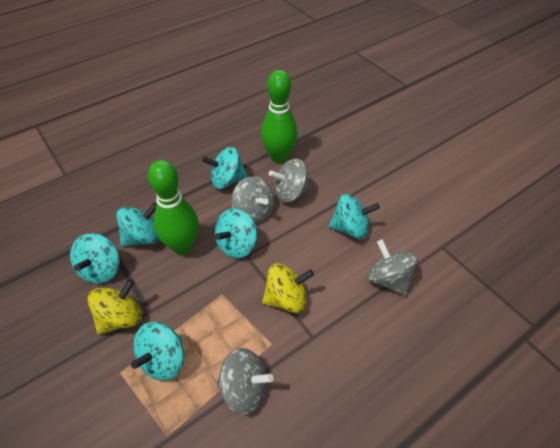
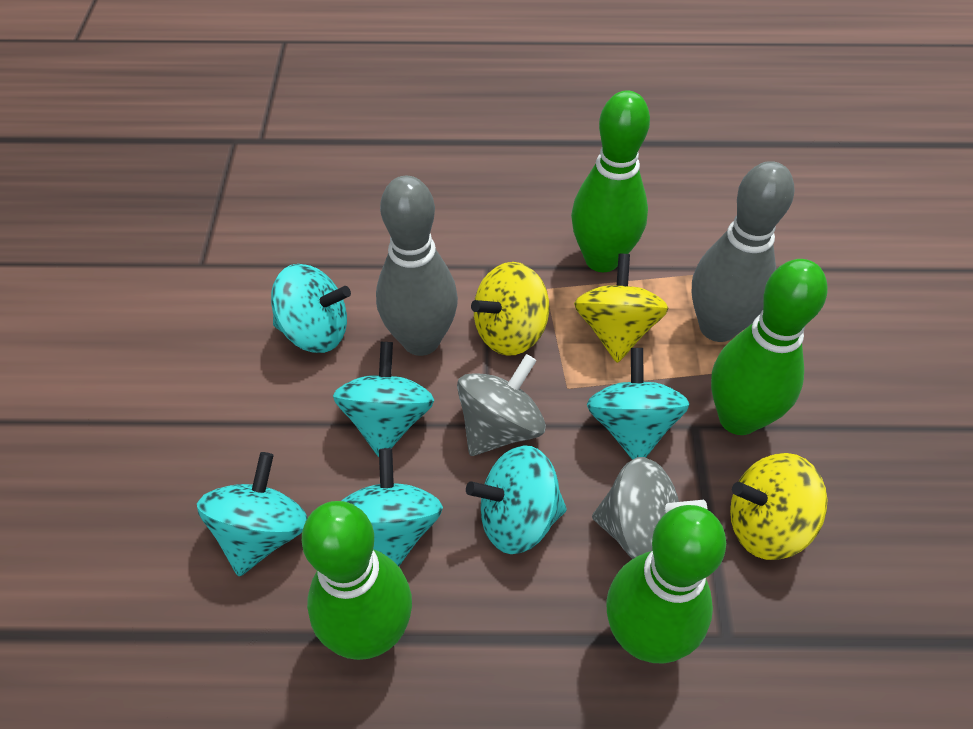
green bowling pin: 2 -> 4
grey bowling pin: 0 -> 2
grey spinning top: 4 -> 2
yellow spinning top: 2 -> 3

